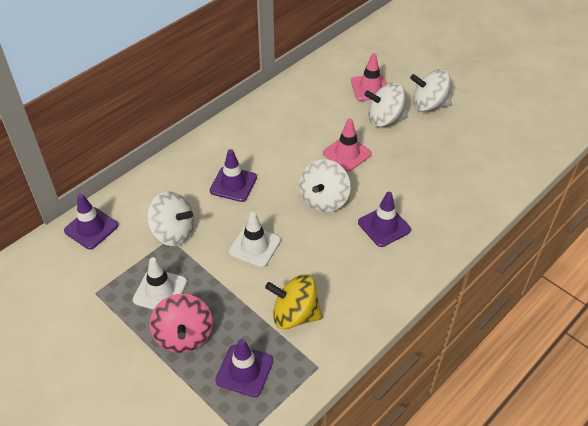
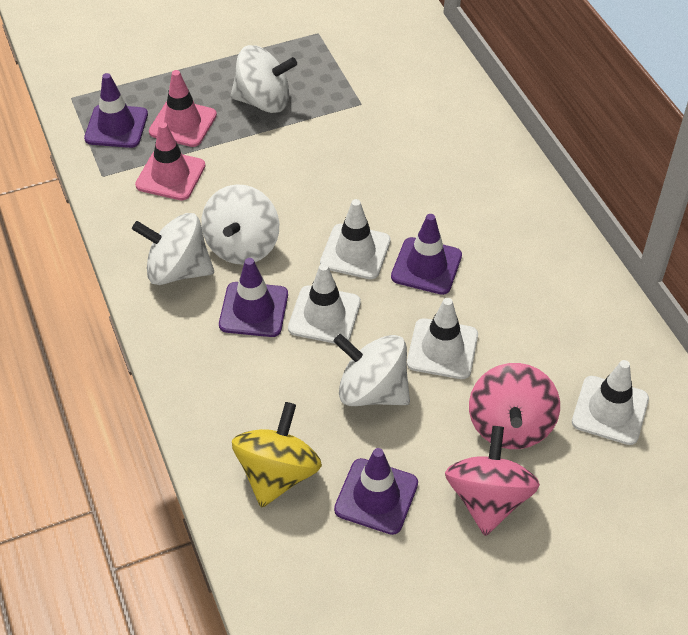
pink spinning top: 1 -> 2
white traffic cone: 2 -> 4

